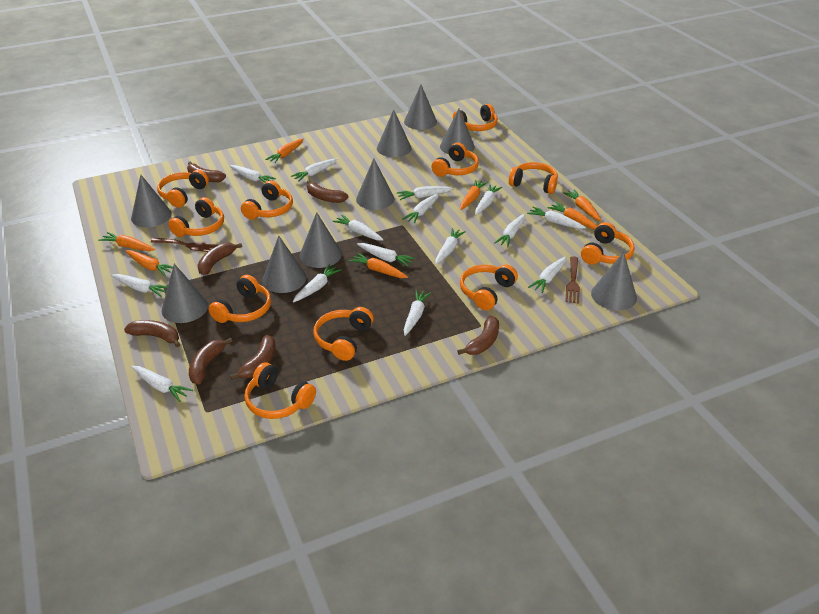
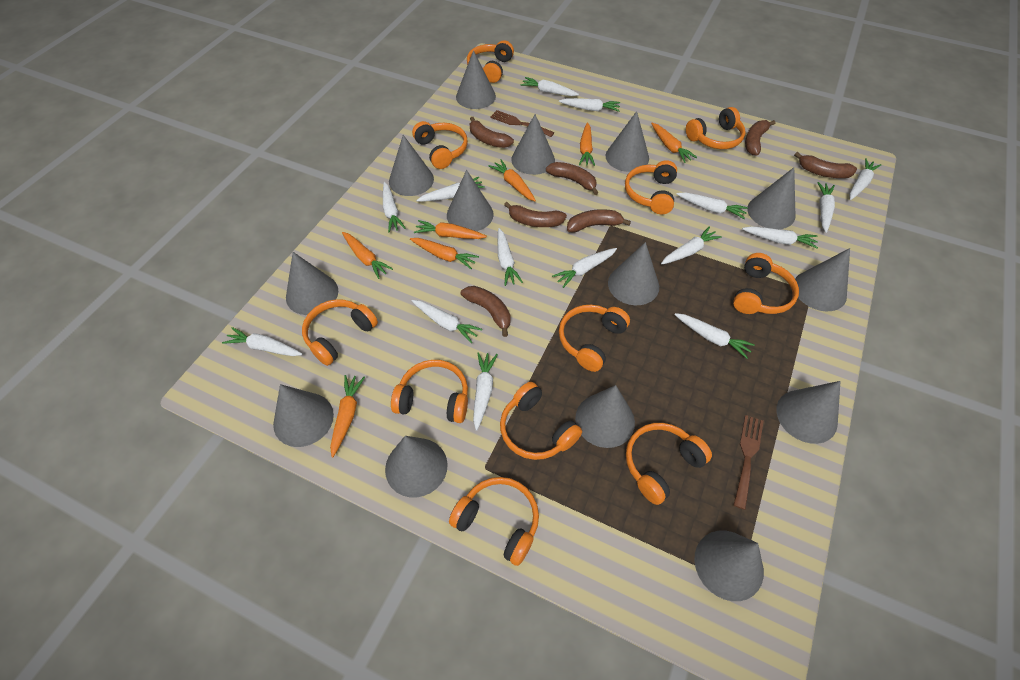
grey cone: 9 -> 14

